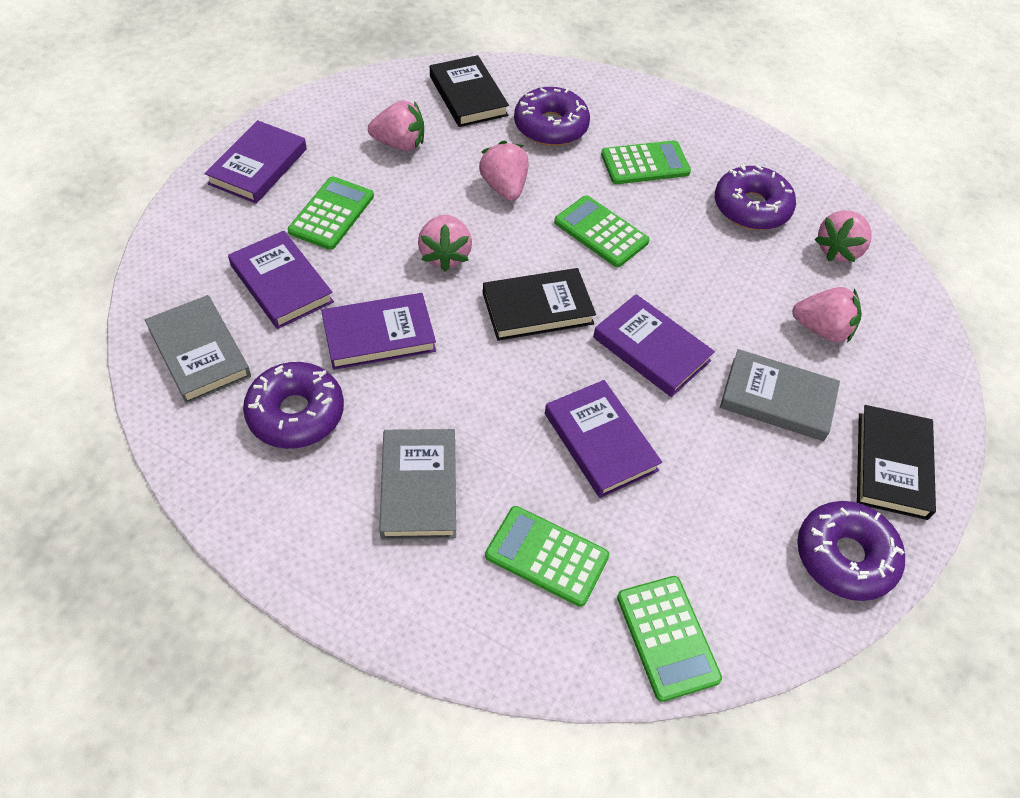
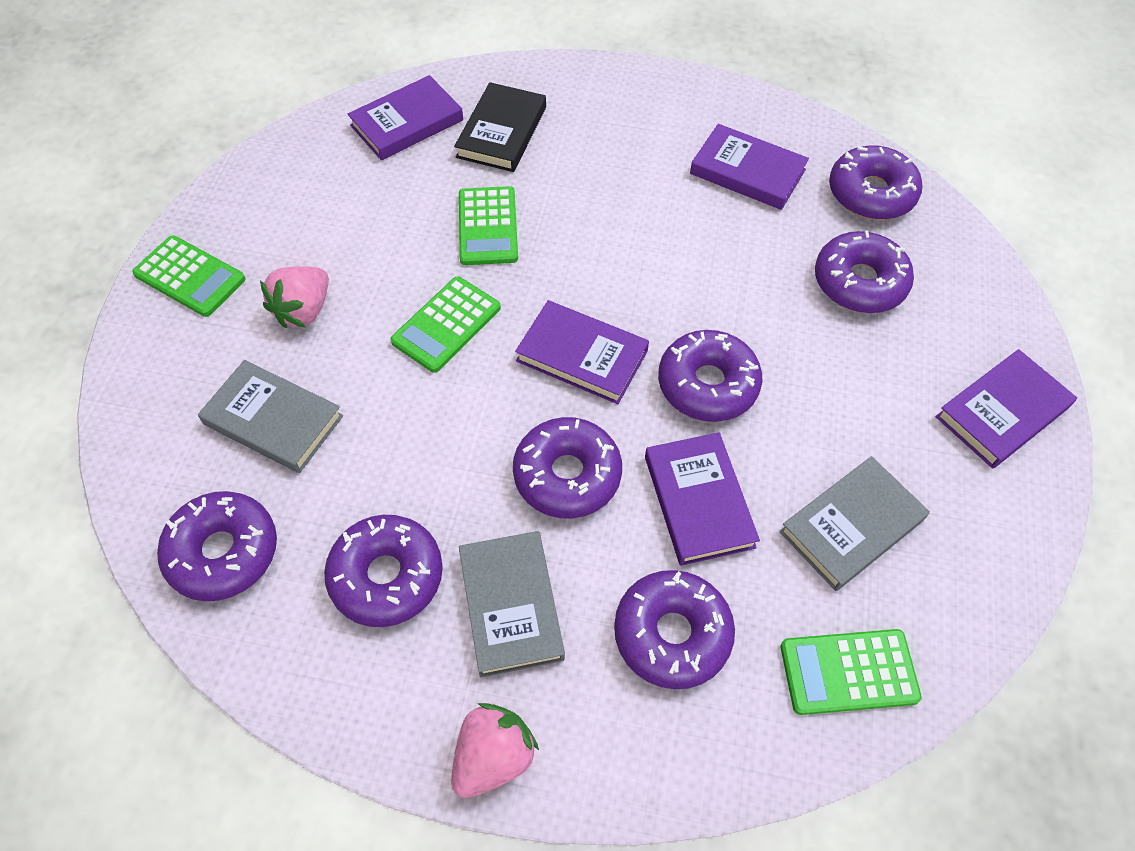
black book: 3 -> 1
green calculator: 5 -> 4
pink strawberry: 5 -> 2
purple donut: 4 -> 7

